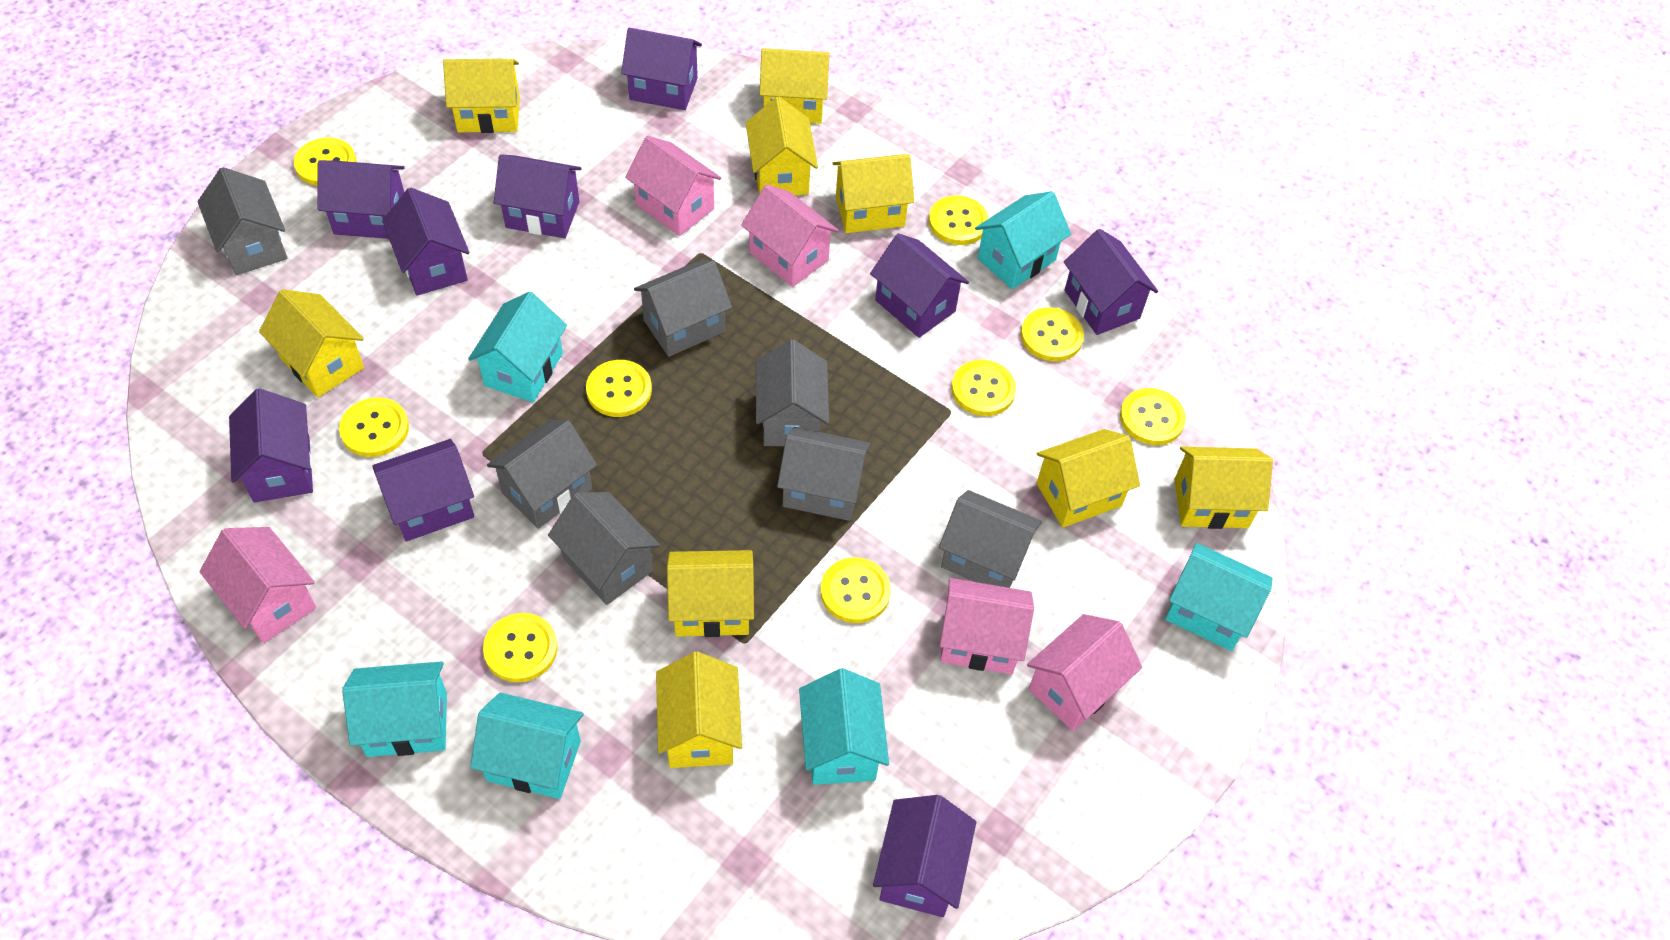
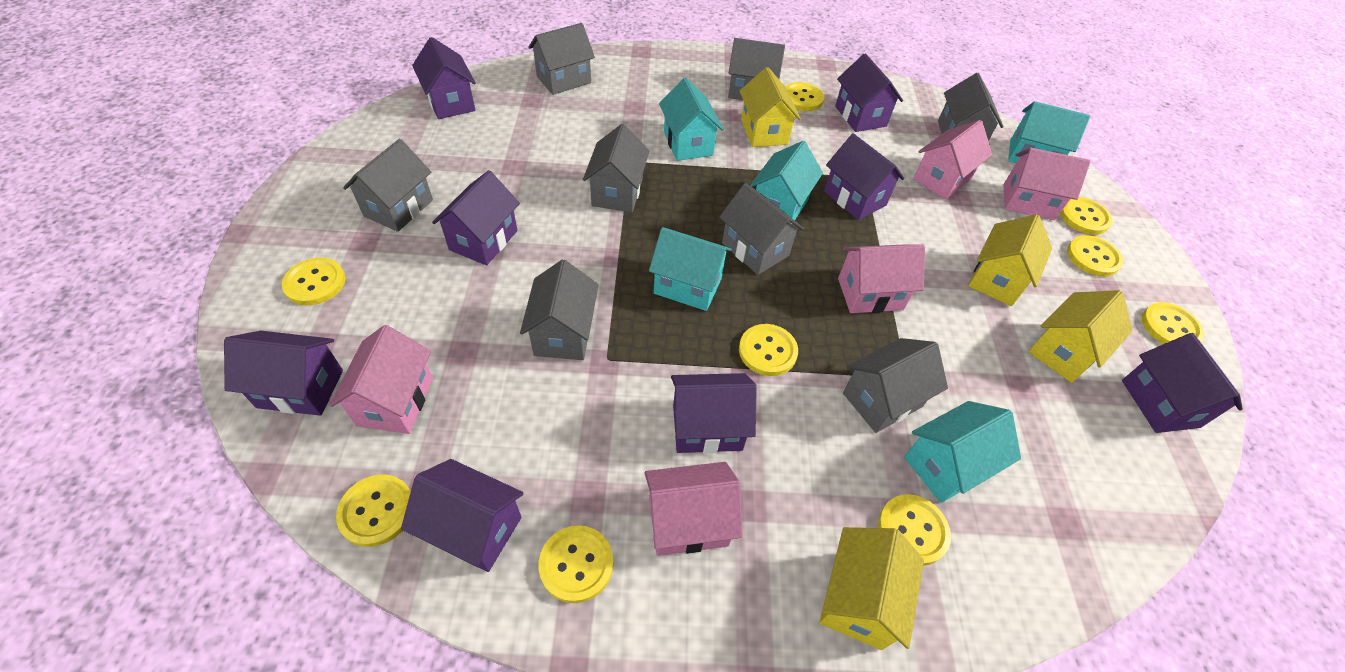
grey house: 7 -> 8
purple house: 9 -> 8
turquoise house: 6 -> 5
yellow house: 9 -> 4

